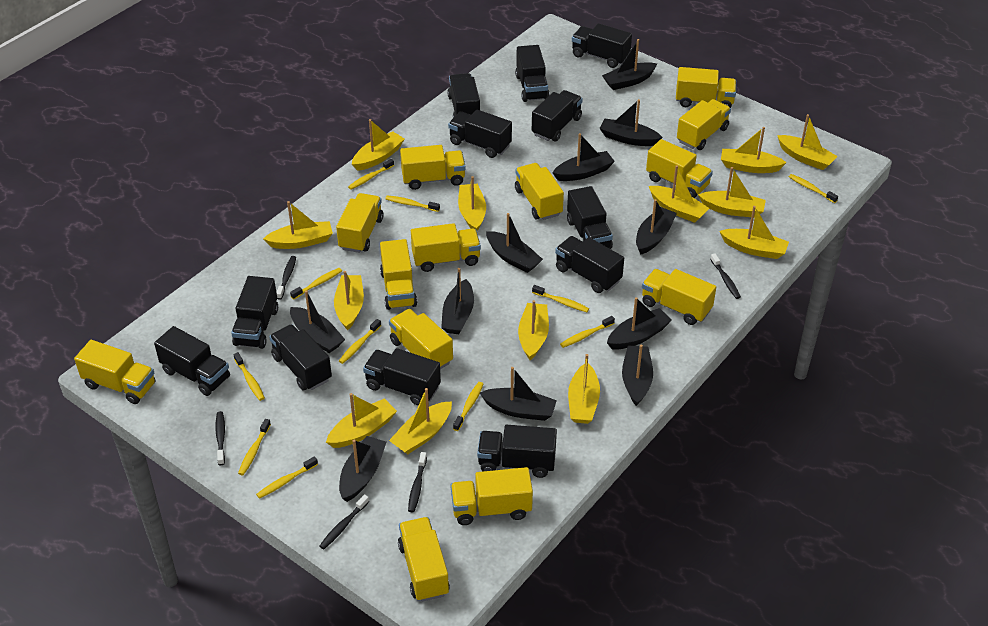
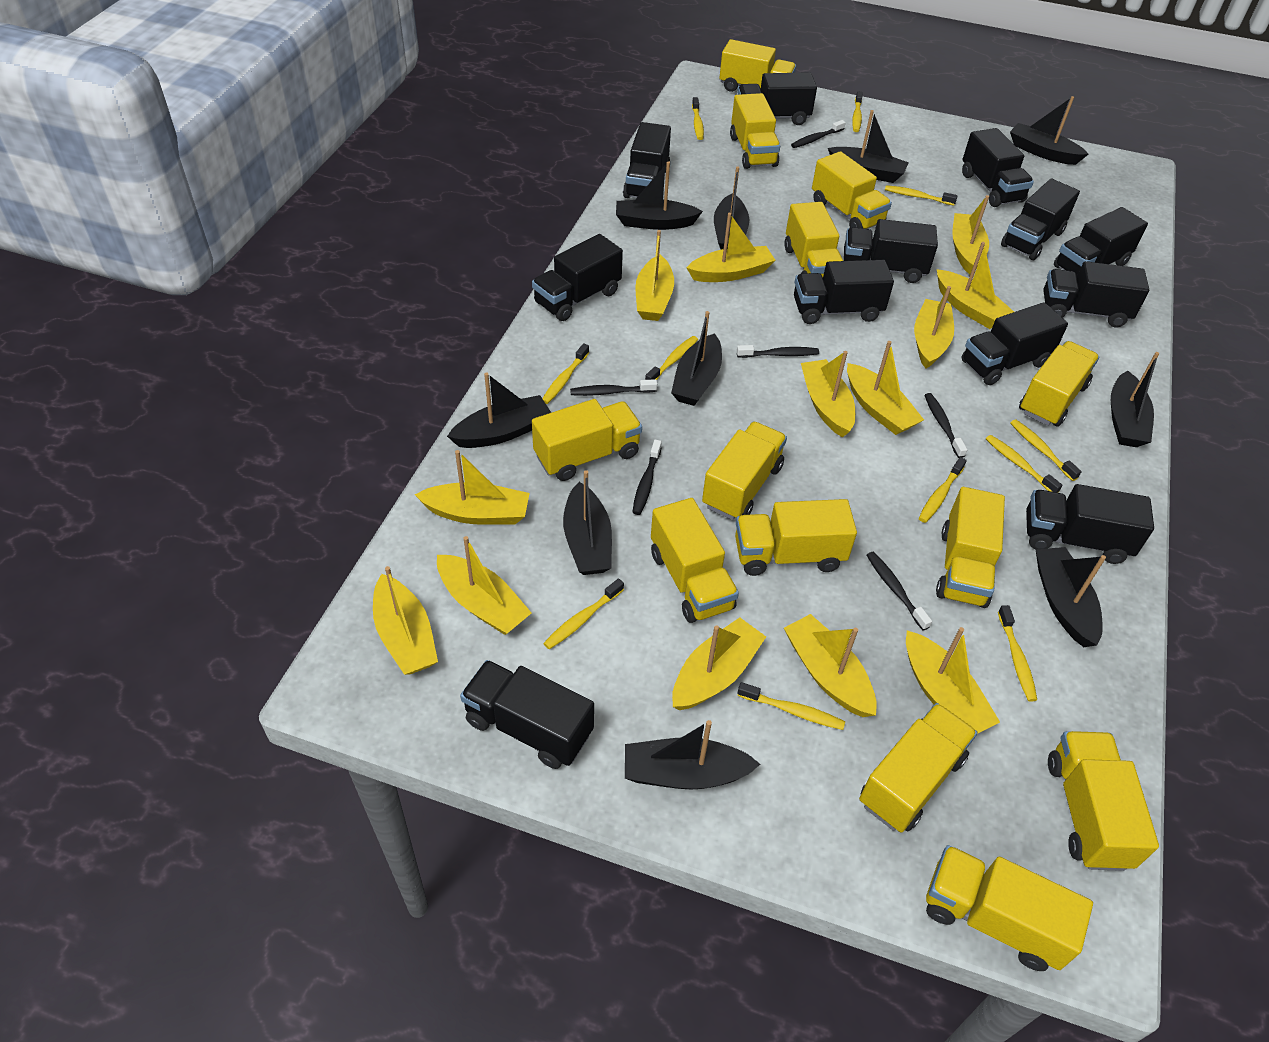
black boat: 11 -> 10
black toothbrush: 5 -> 6

